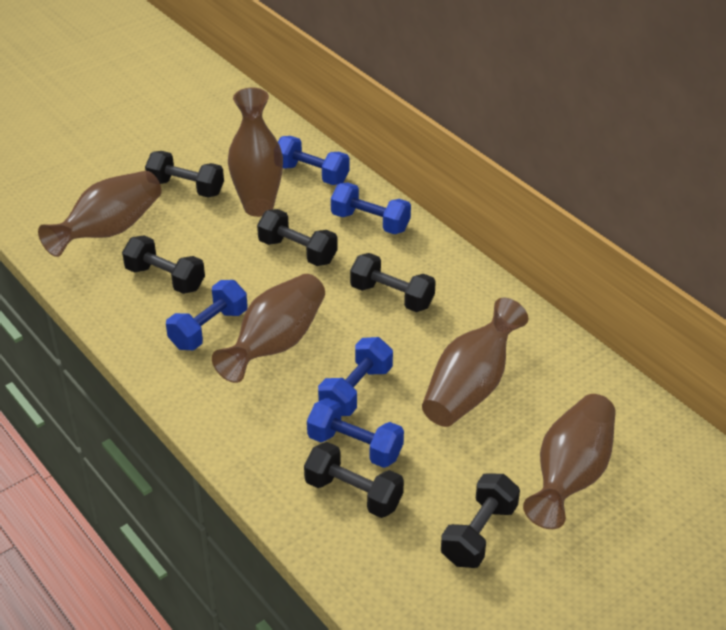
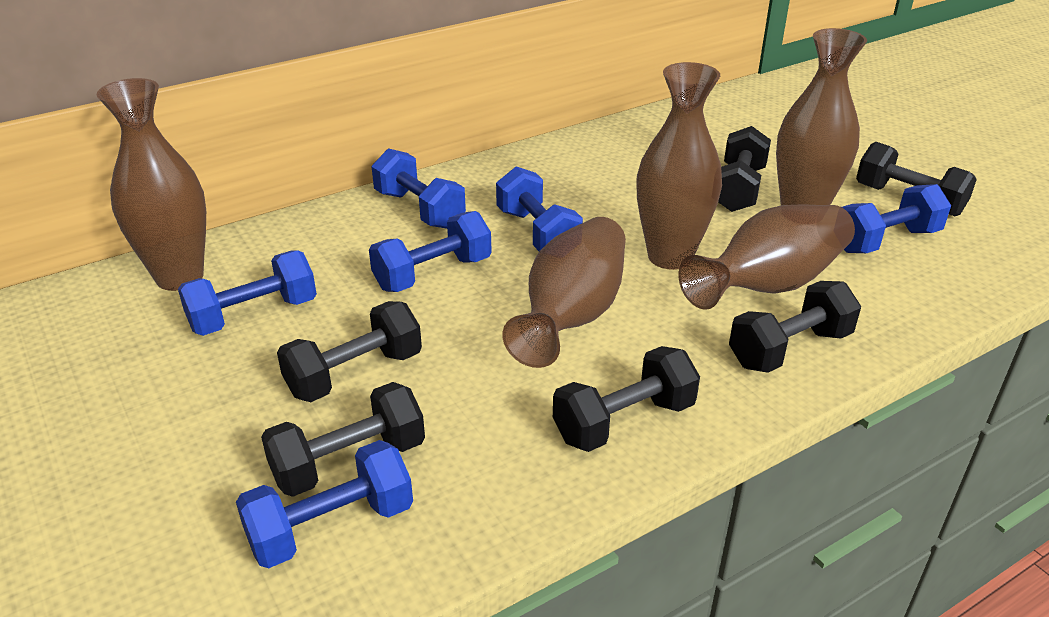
blue dumbbell: 5 -> 6

